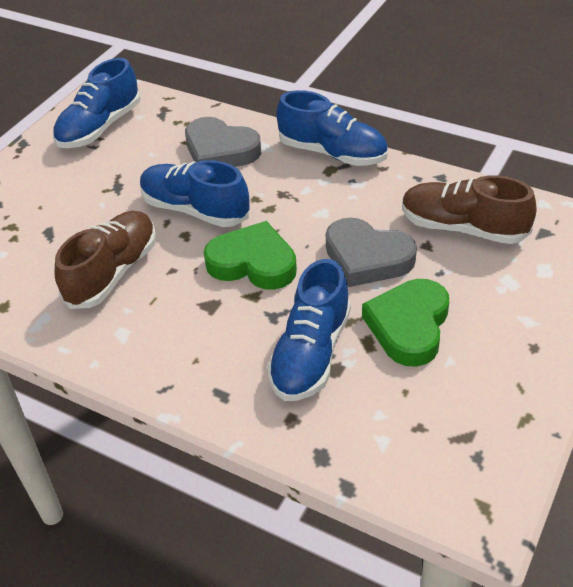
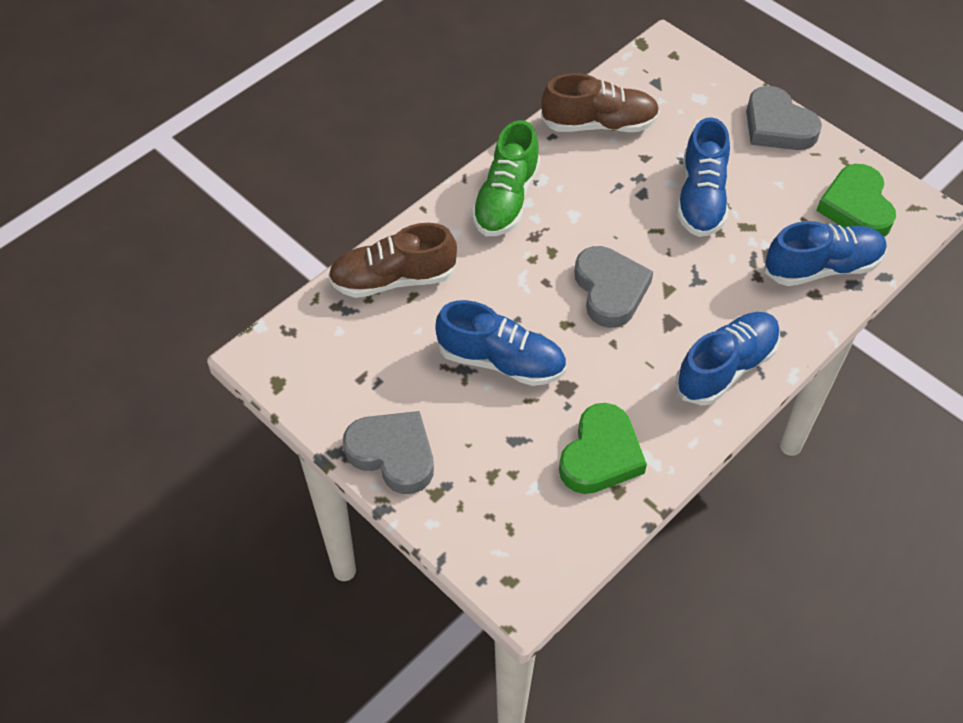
green shoe: 0 -> 1
grey heart: 2 -> 3

